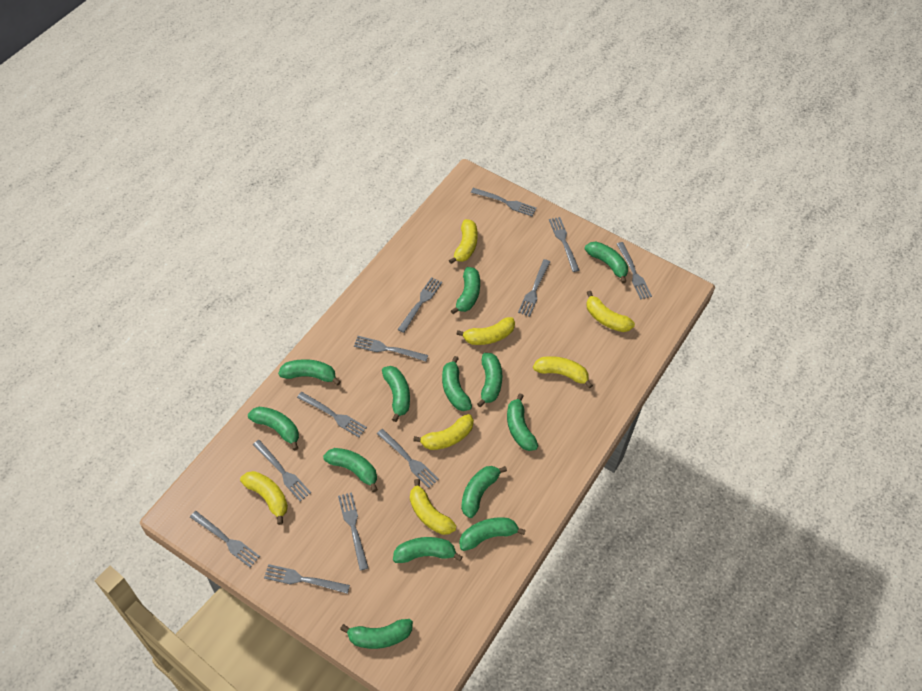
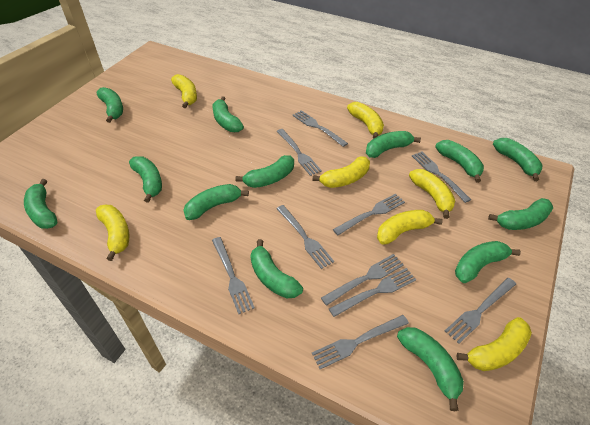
grey fork: 12 -> 10

